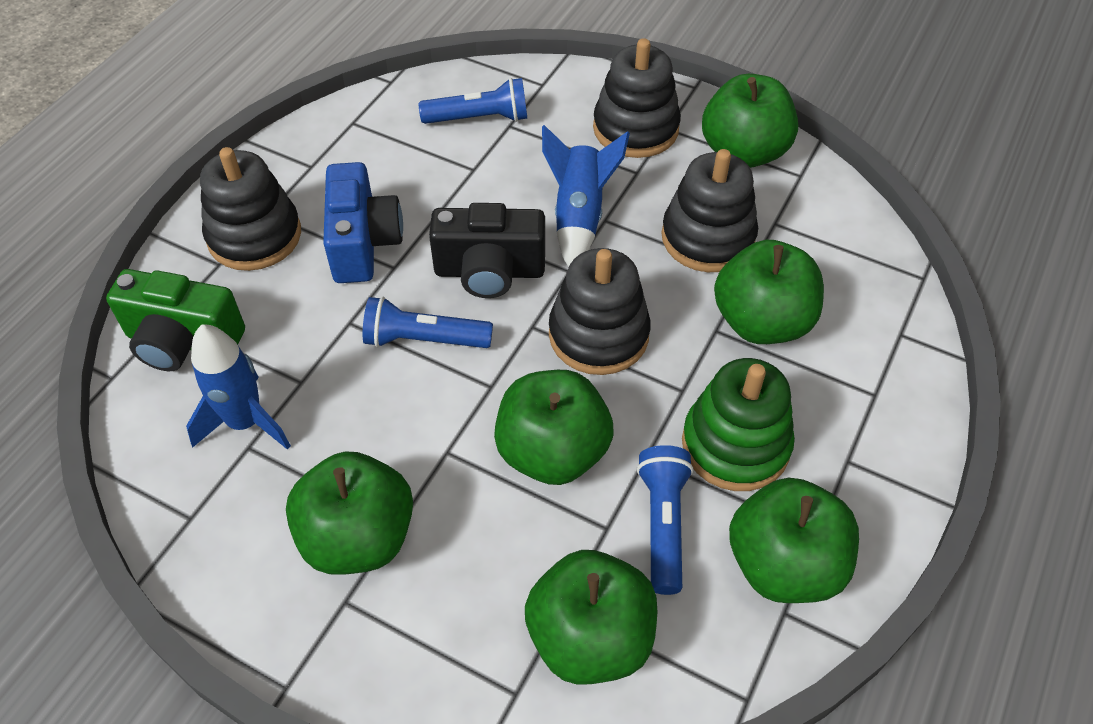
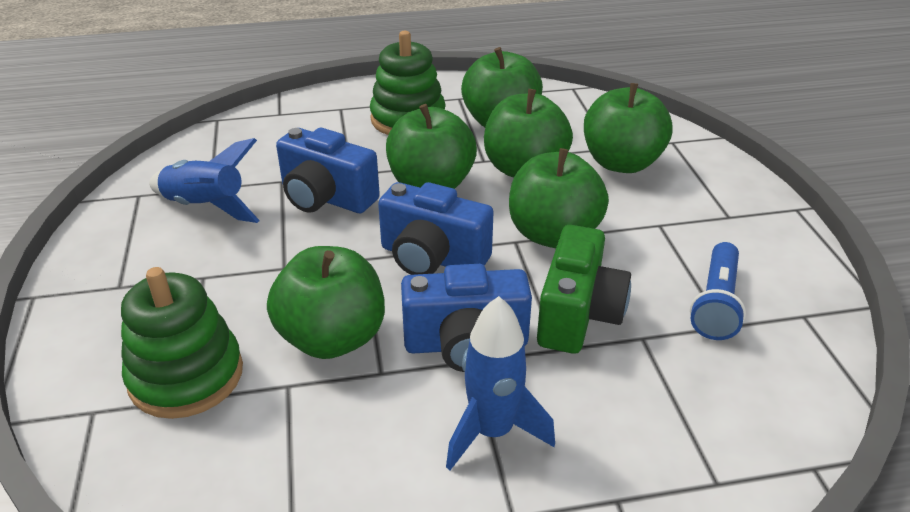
black camera: 1 -> 0
black stacking toy: 4 -> 0
blue camera: 1 -> 3
blue flashlight: 3 -> 1
green stacking toy: 1 -> 2

